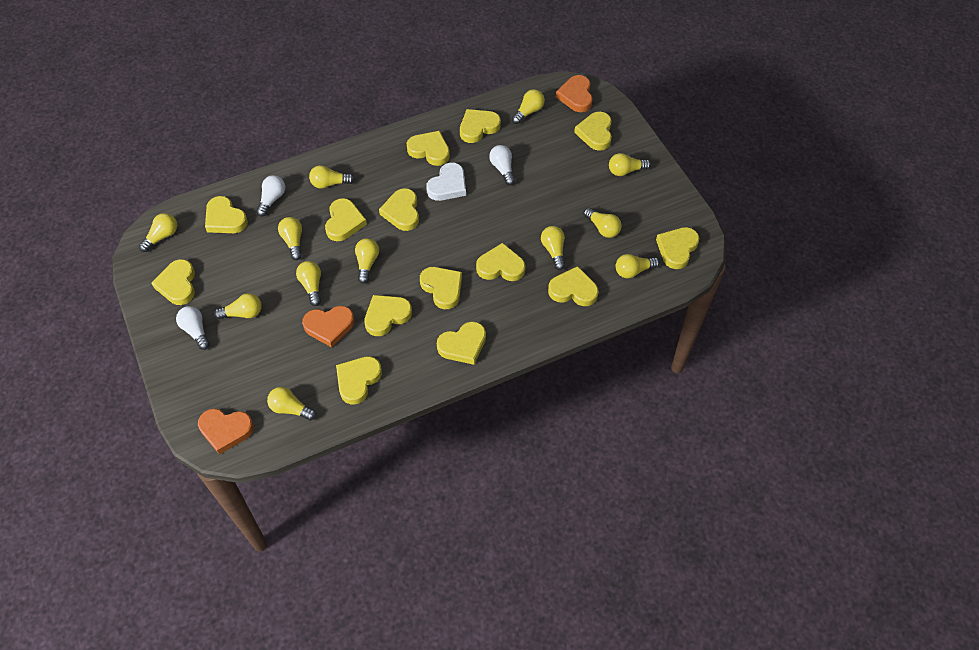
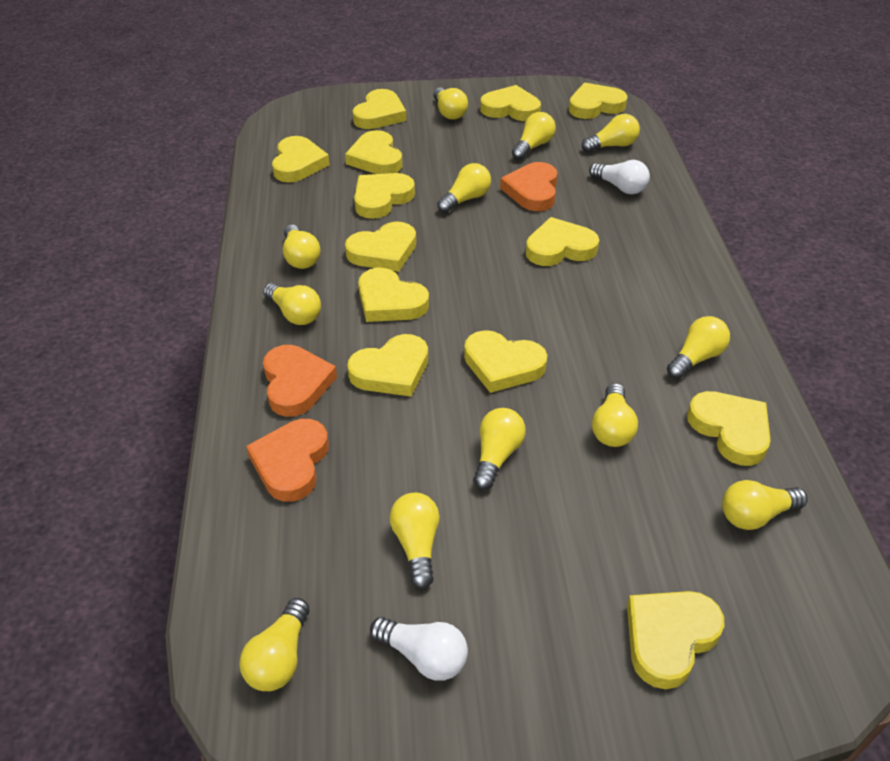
white heart: 1 -> 0
white light bulb: 3 -> 2
yellow heart: 14 -> 13

